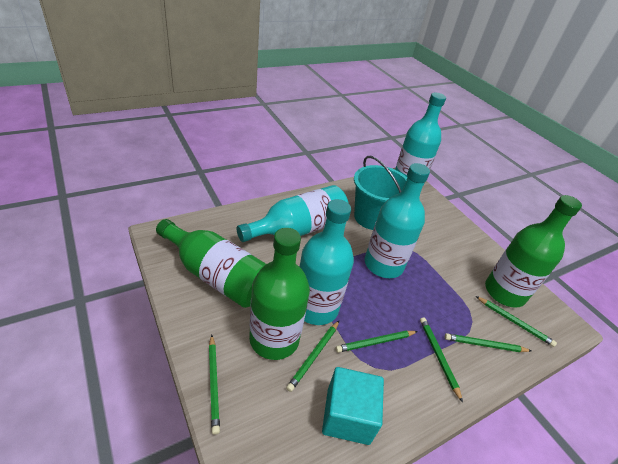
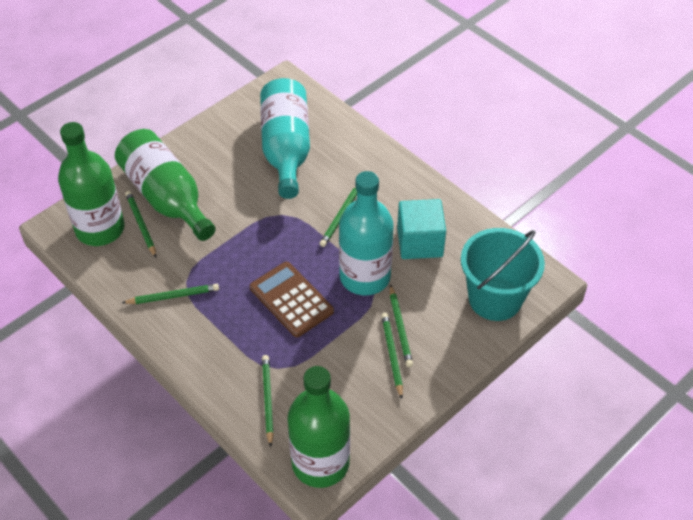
brown calculator: 0 -> 1
turquoise bottle: 4 -> 2

